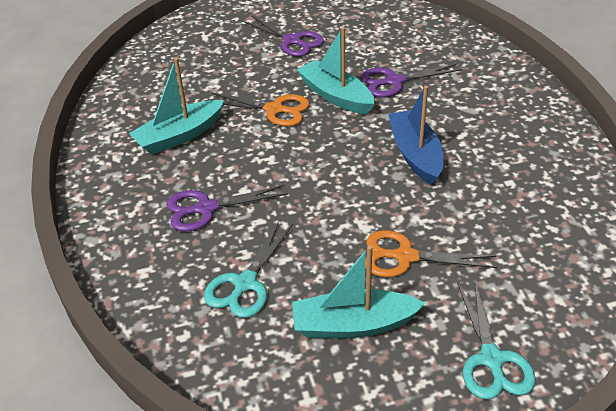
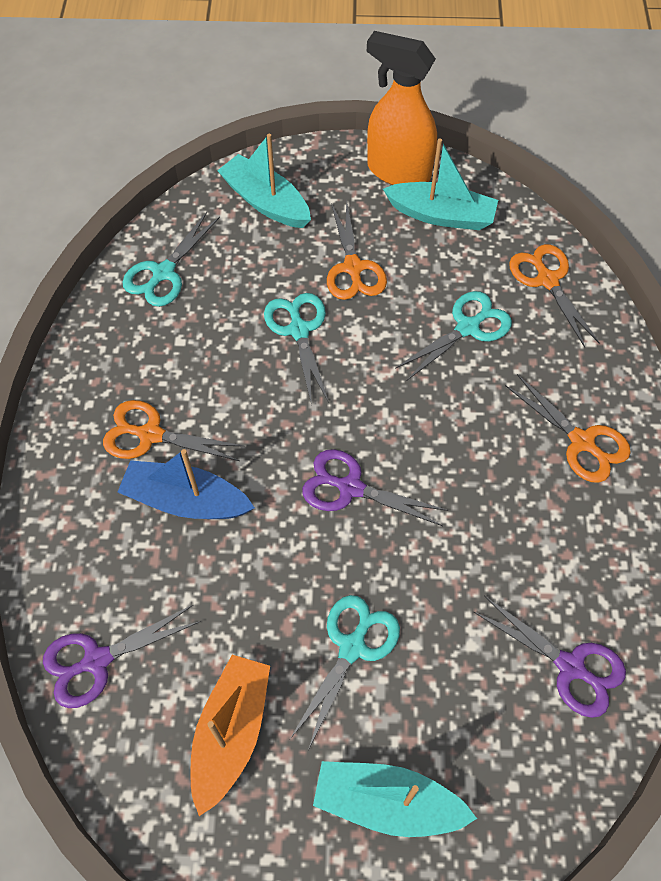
orange boat: 0 -> 1
orange scissors: 2 -> 4
orange spray bottle: 0 -> 1
turquoise scissors: 2 -> 4

